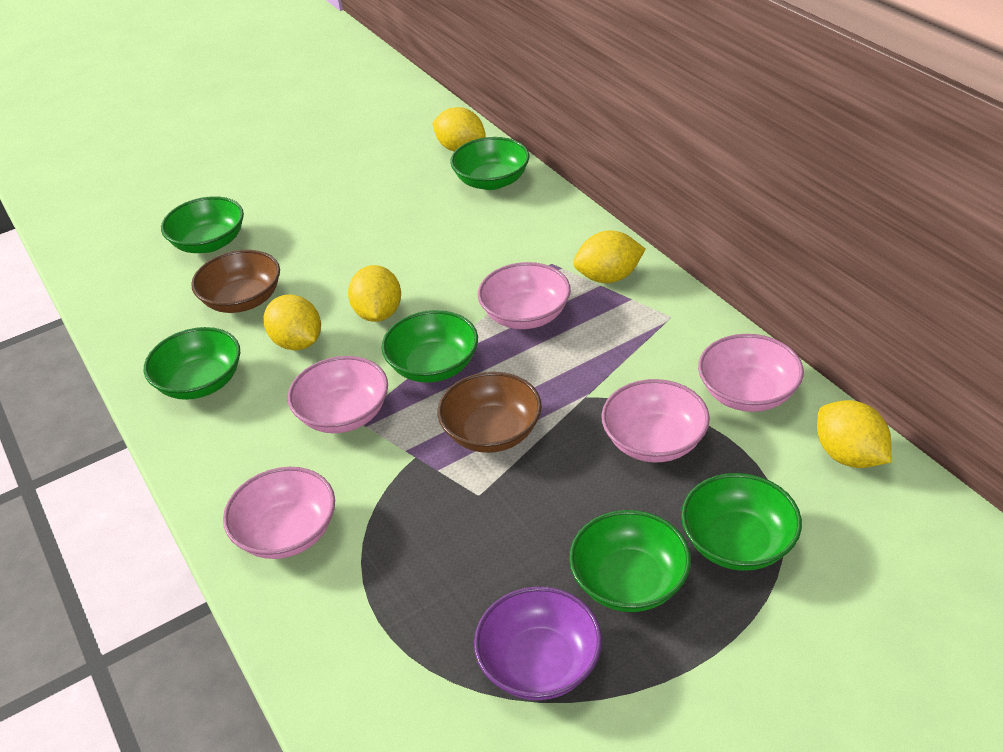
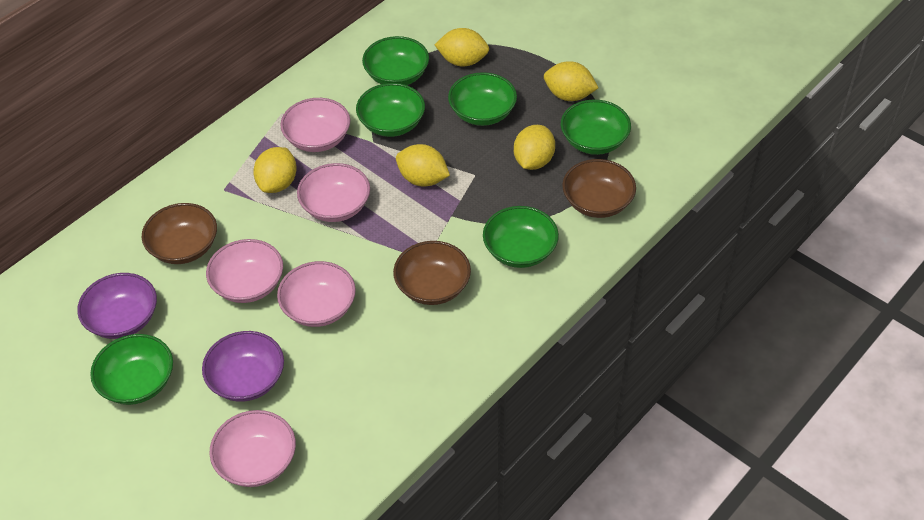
brown bowl: 2 -> 3
purple bowl: 1 -> 2

